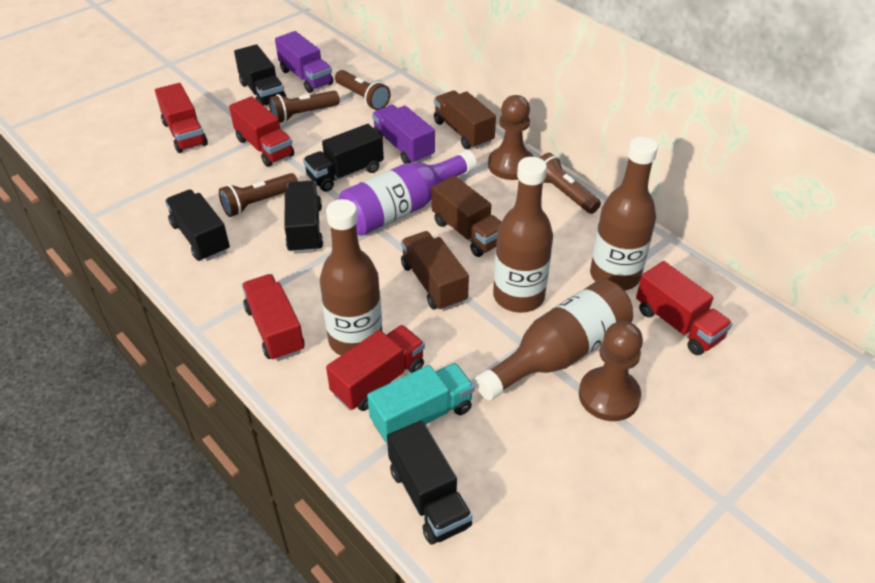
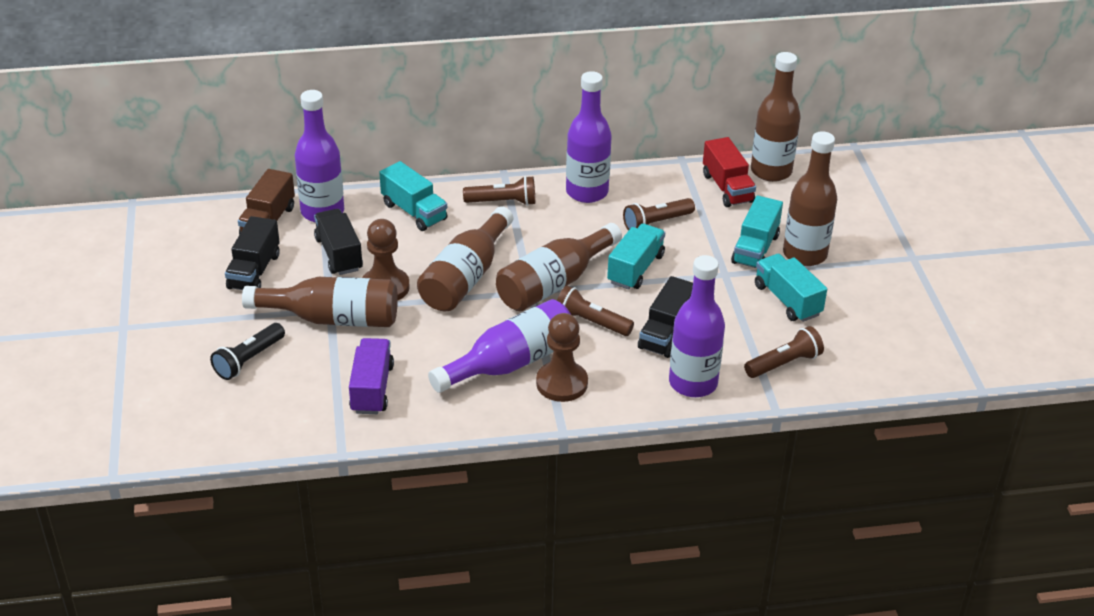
black flashlight: 0 -> 1
black truck: 5 -> 3
brown bottle: 4 -> 5
brown truck: 3 -> 1
purple bottle: 1 -> 4
purple truck: 2 -> 1
red truck: 5 -> 1
turquoise truck: 1 -> 4

